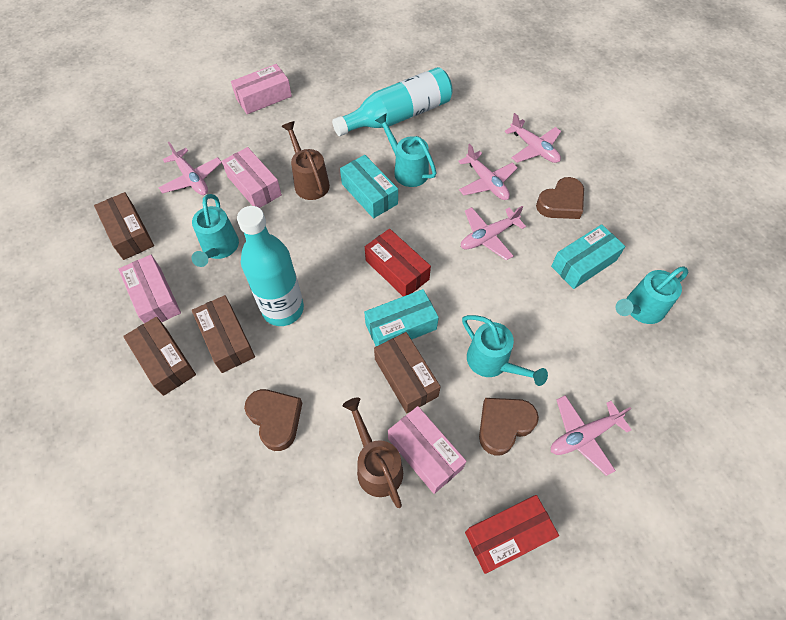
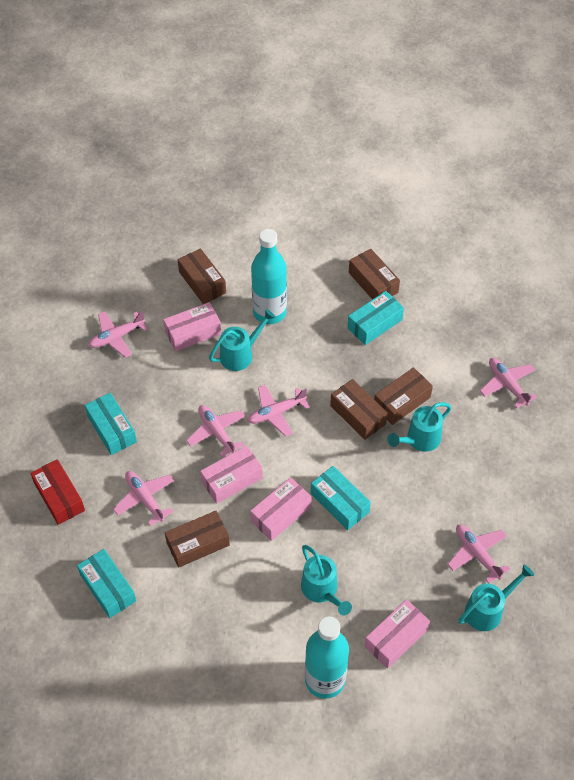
brown box: 4 -> 5
brown heart: 3 -> 0
brown watering can: 2 -> 0
pink plane: 5 -> 6
red box: 2 -> 1
turquoise box: 3 -> 4

